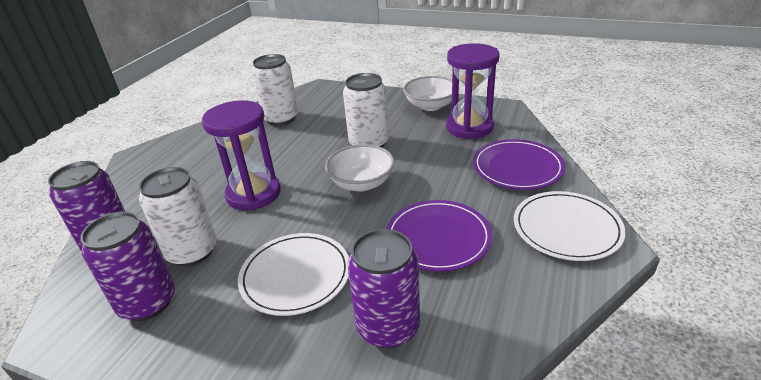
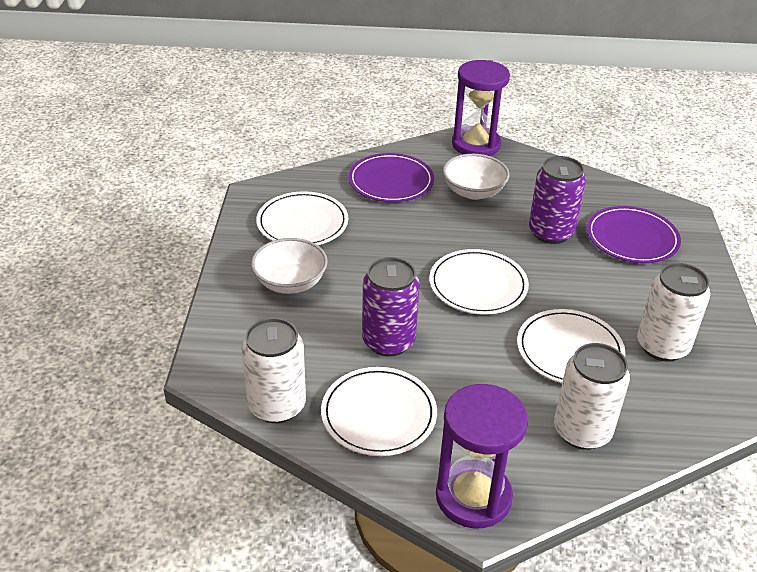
purple can: 3 -> 2
white plate: 2 -> 4

